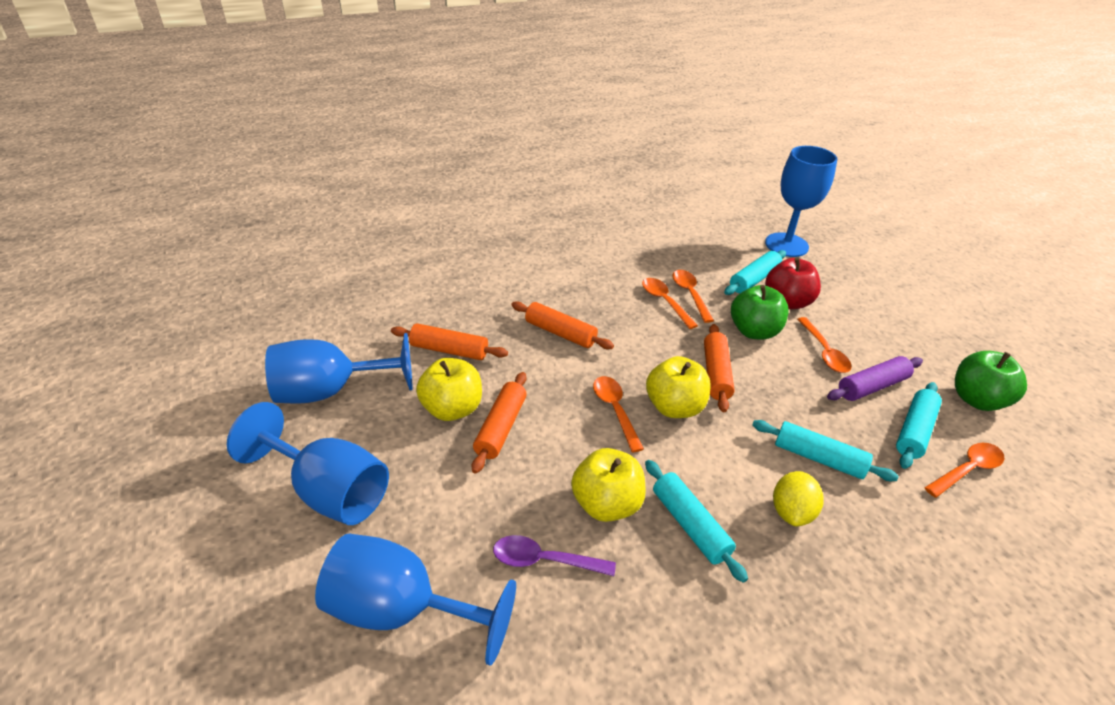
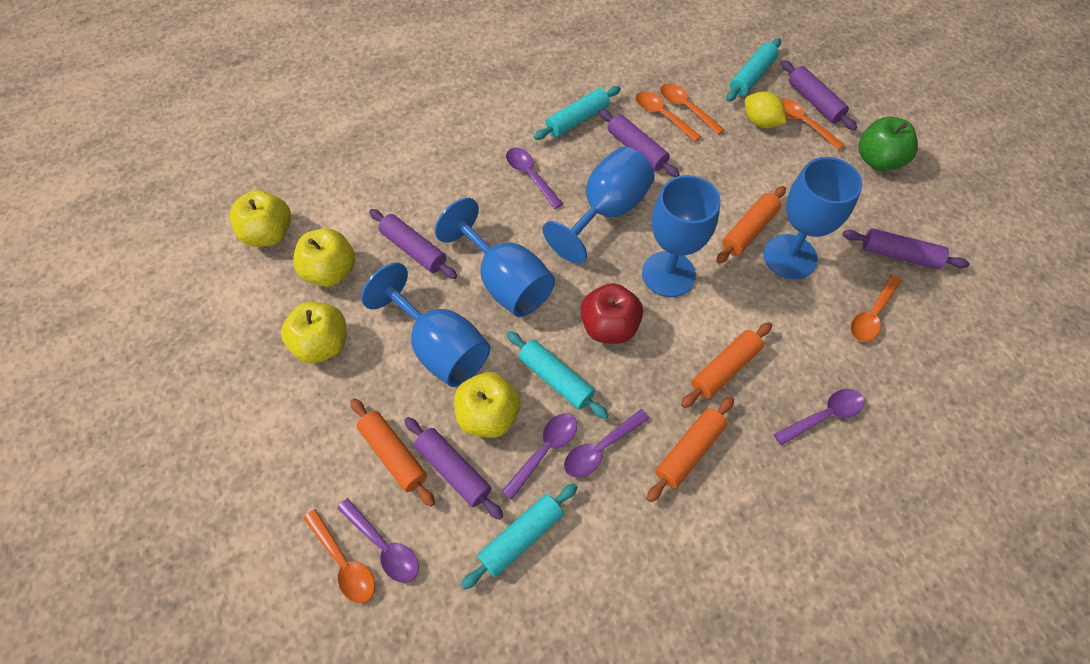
blue goblet: 4 -> 5
green apple: 2 -> 1
purple rolling pin: 1 -> 5
purple spoon: 1 -> 5
yellow apple: 3 -> 4

